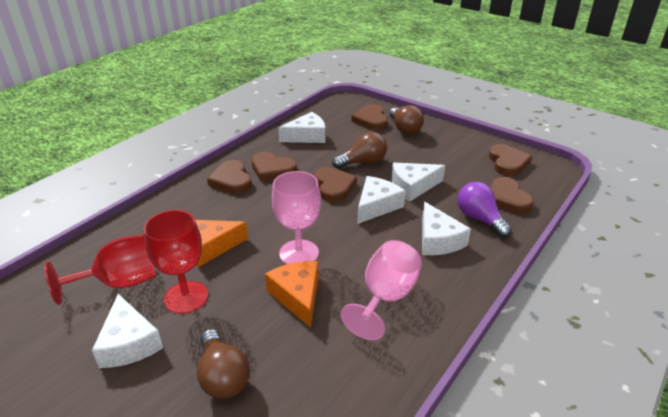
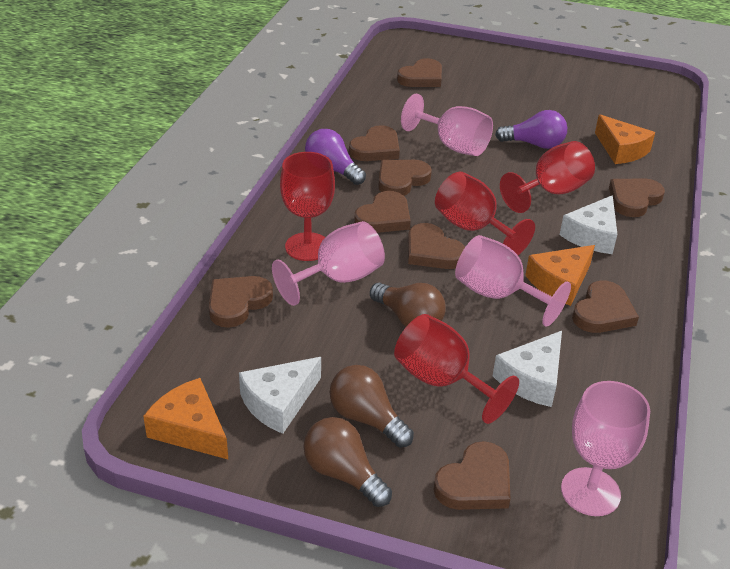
brown heart: 6 -> 9
orange cheese: 2 -> 3
pink goblet: 2 -> 4
purple light bulb: 1 -> 2
red goblet: 2 -> 4
white cheese: 5 -> 3

